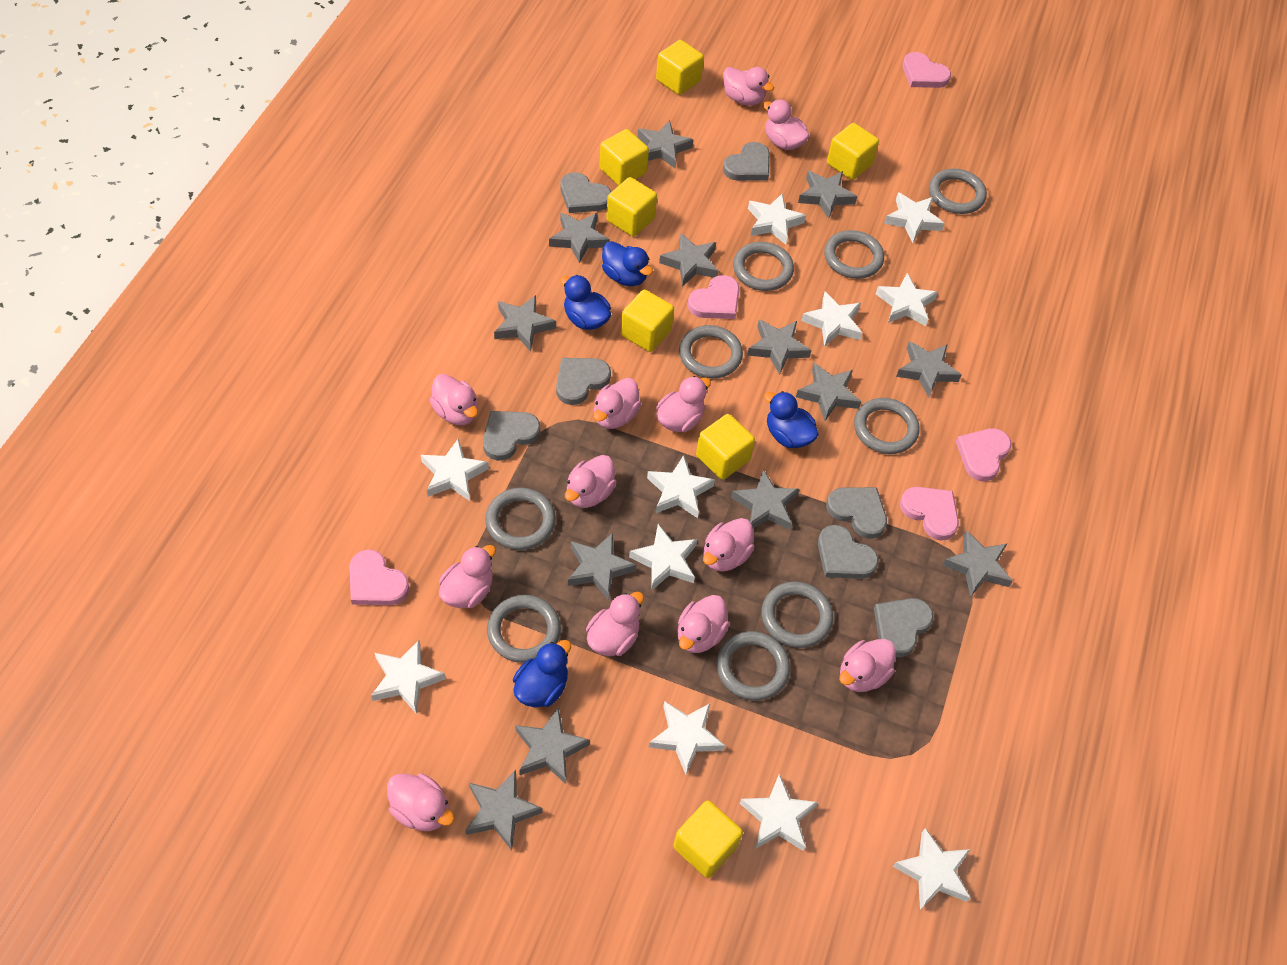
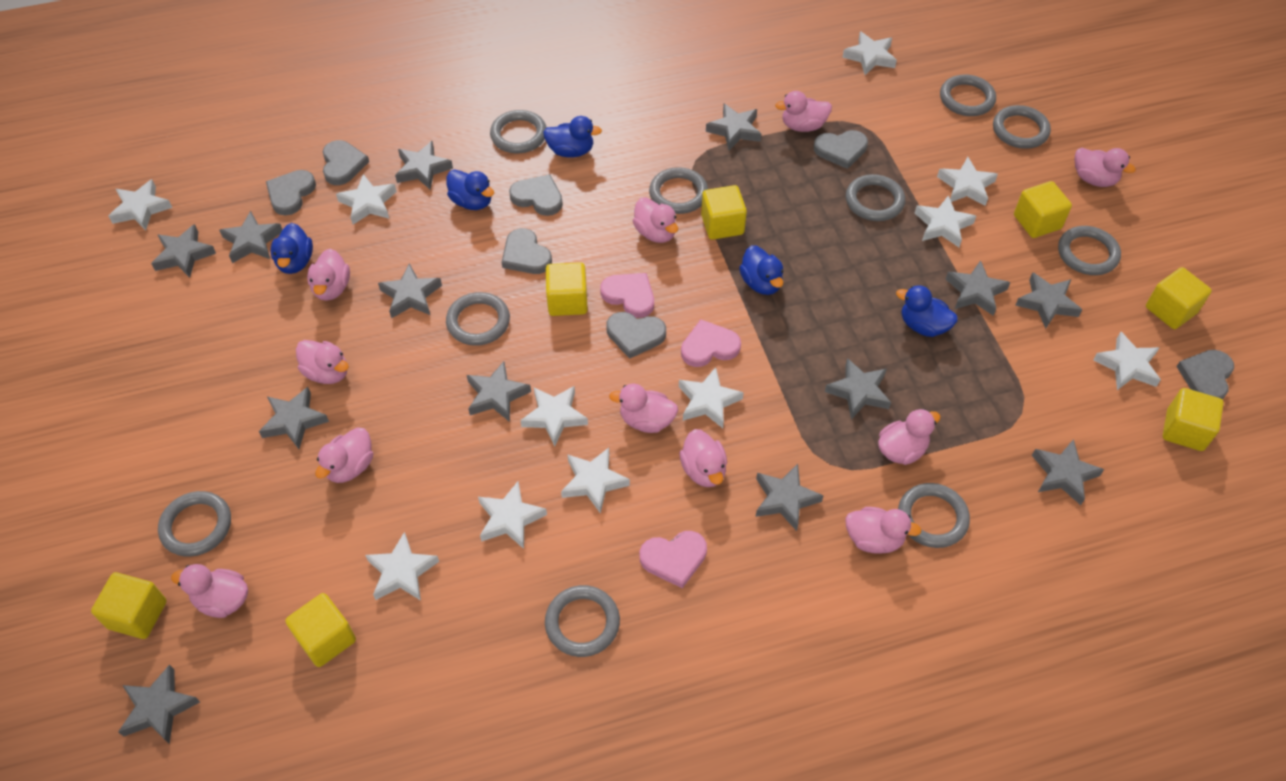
blue duck: 4 -> 5
grey ring: 9 -> 10
pink duck: 12 -> 11
pink heart: 5 -> 3

